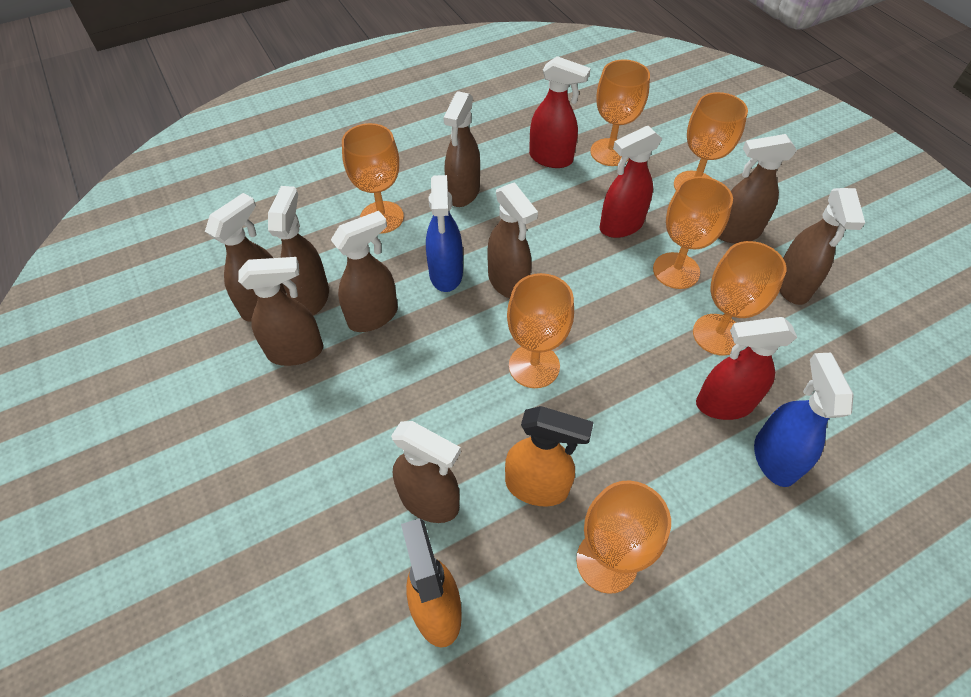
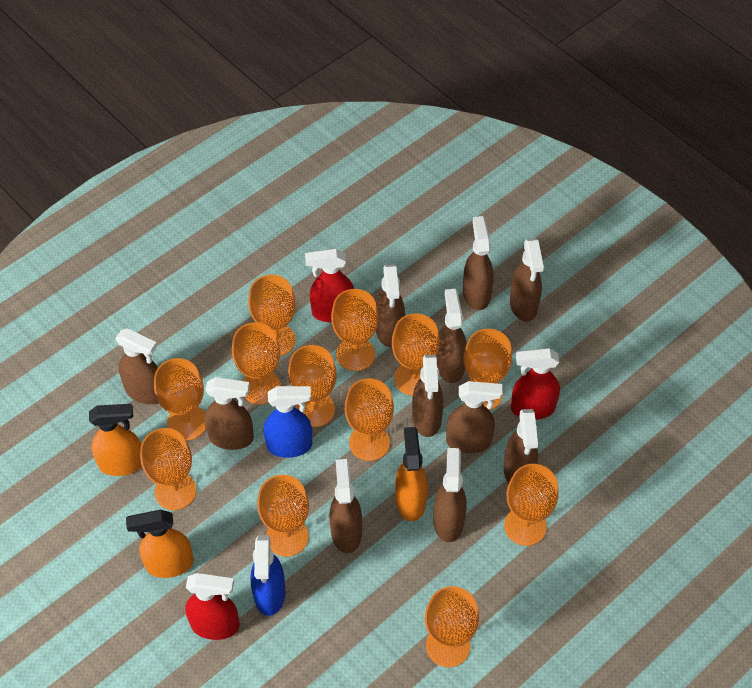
brown spray bottle: 9 -> 11
orange goblet: 7 -> 12
orange spray bottle: 2 -> 3

